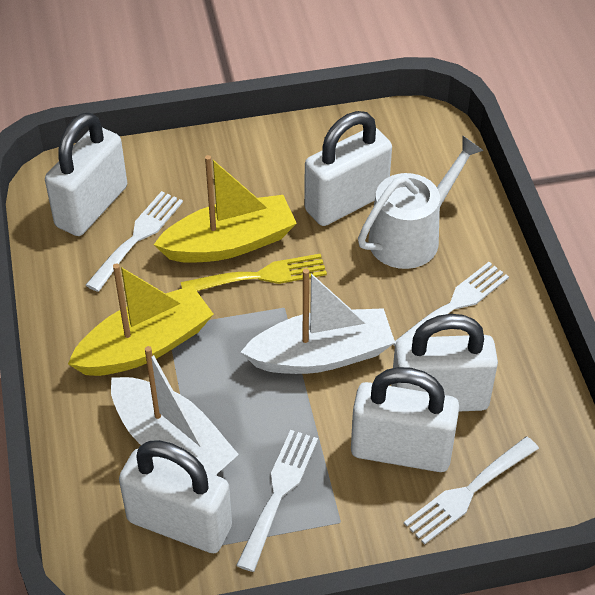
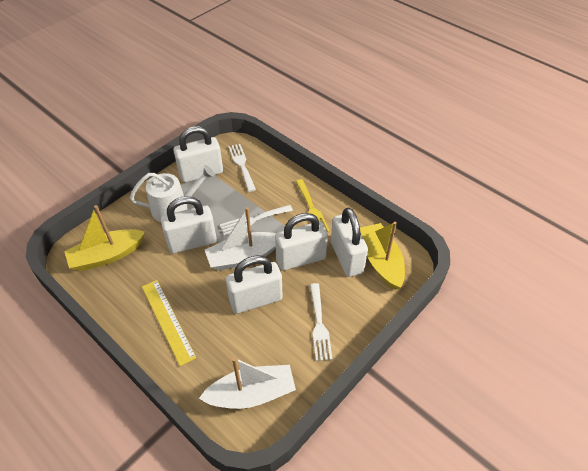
white fork: 4 -> 3
yellow ruler: 0 -> 1

